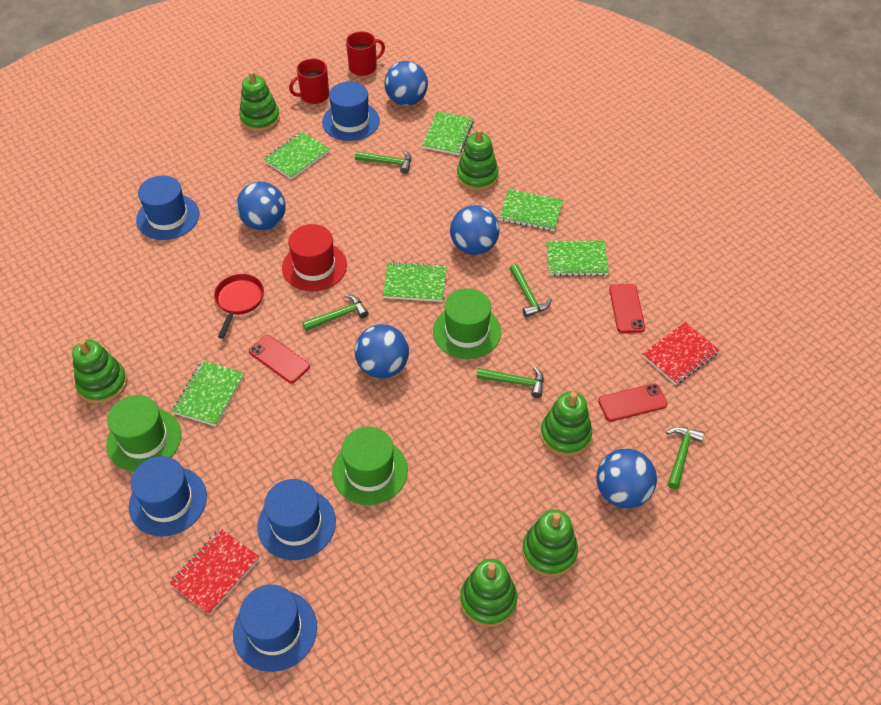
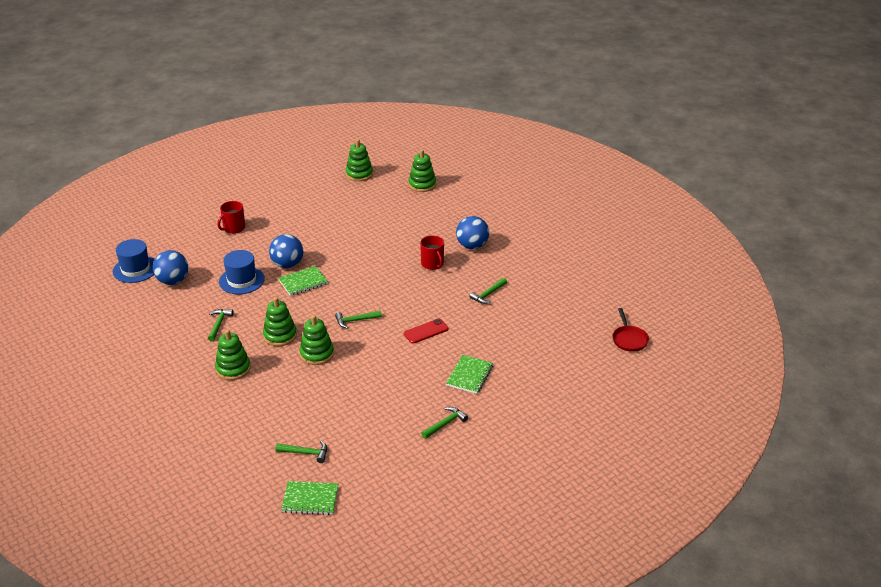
blue ball: 5 -> 3
blue hat: 5 -> 2
green hat: 3 -> 0
green notebook: 6 -> 3
green stacking toy: 6 -> 5
red hat: 1 -> 0
red notebook: 2 -> 0
red phone: 3 -> 1

